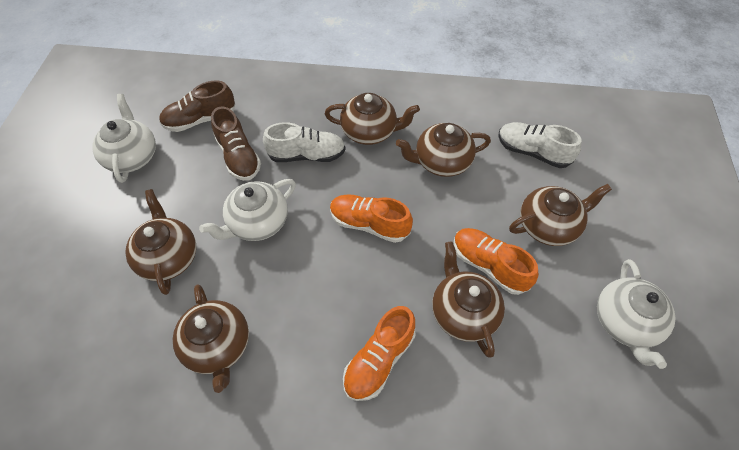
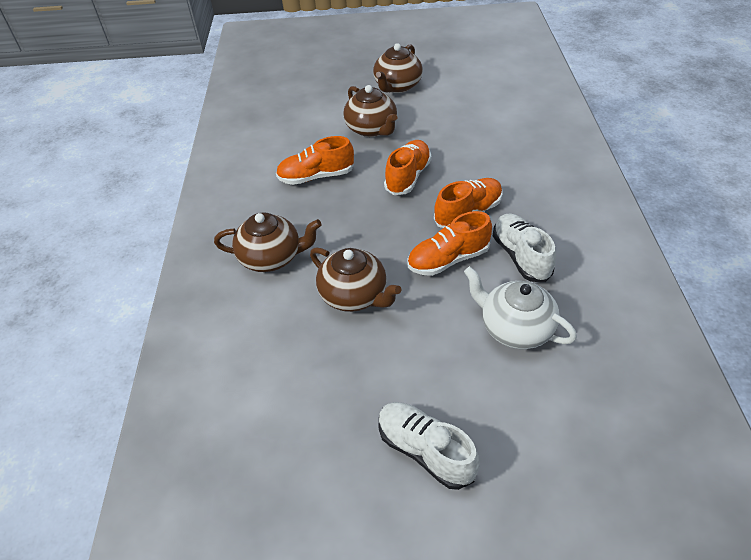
brown shoe: 2 -> 0
brown teapot: 6 -> 4
orange shoe: 3 -> 4
white teapot: 3 -> 1

